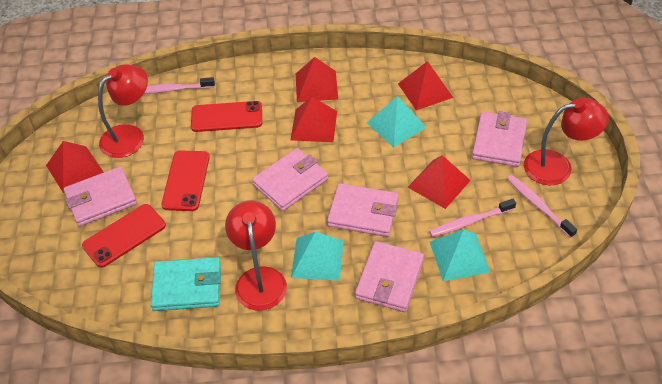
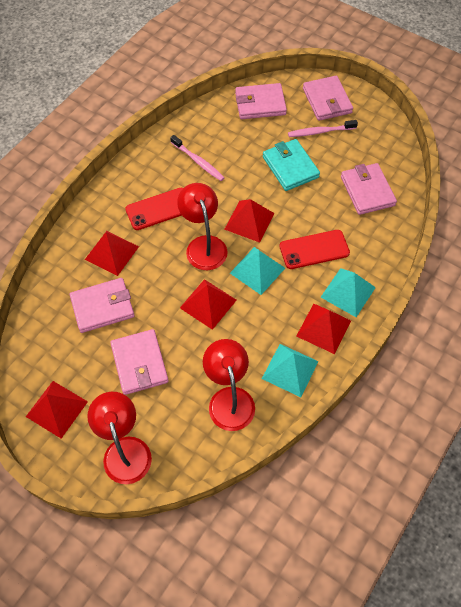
pink toothbrush: 3 -> 2
red phone: 3 -> 2

